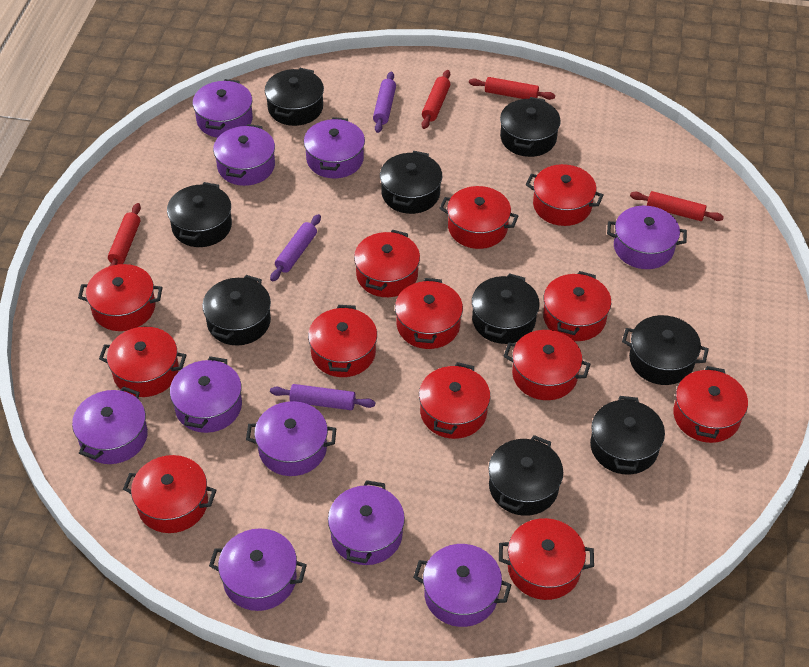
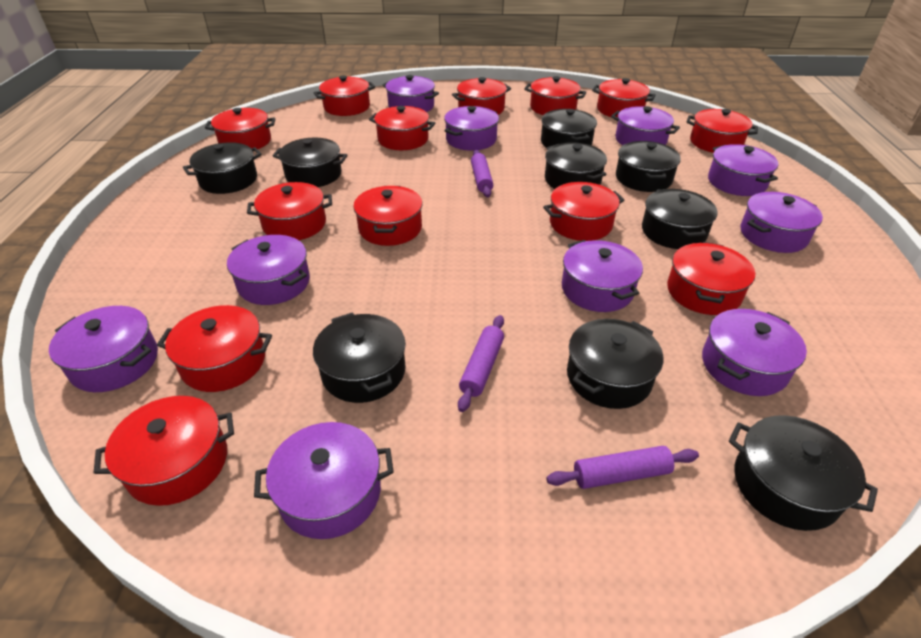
red rolling pin: 4 -> 0

